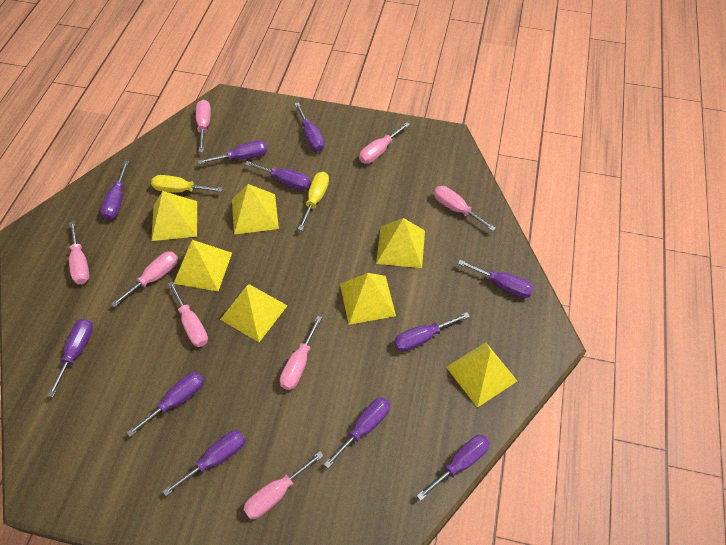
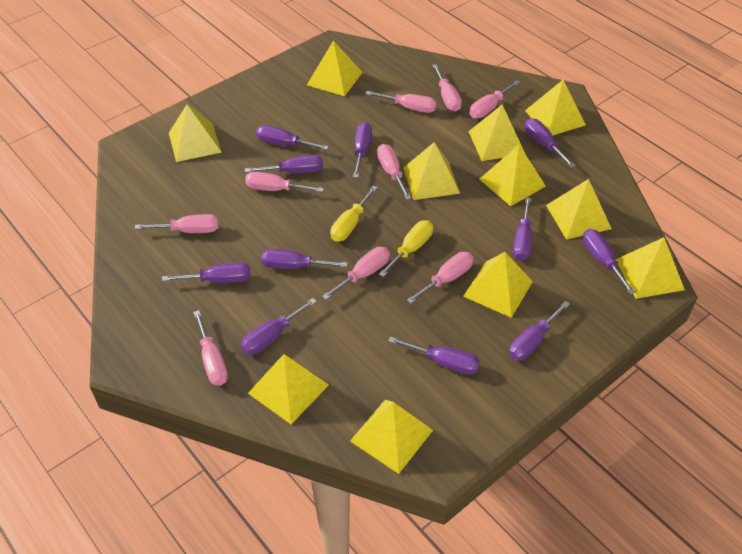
pink screwdriver: 8 -> 9
yellow pyramid: 7 -> 11

